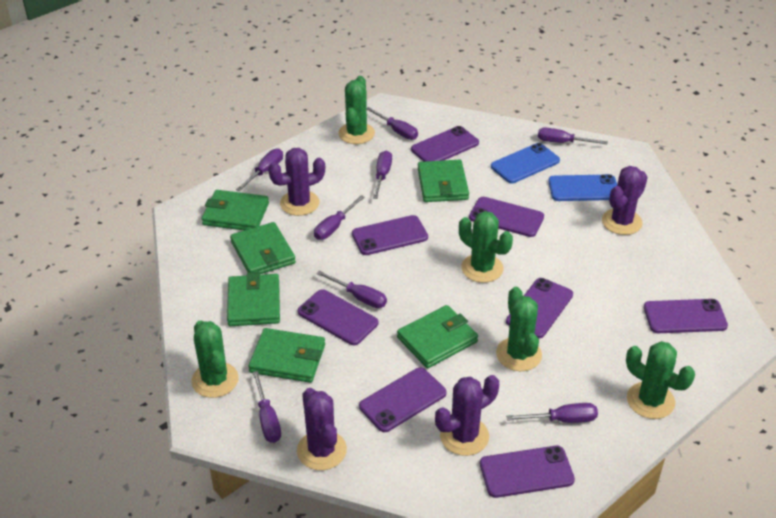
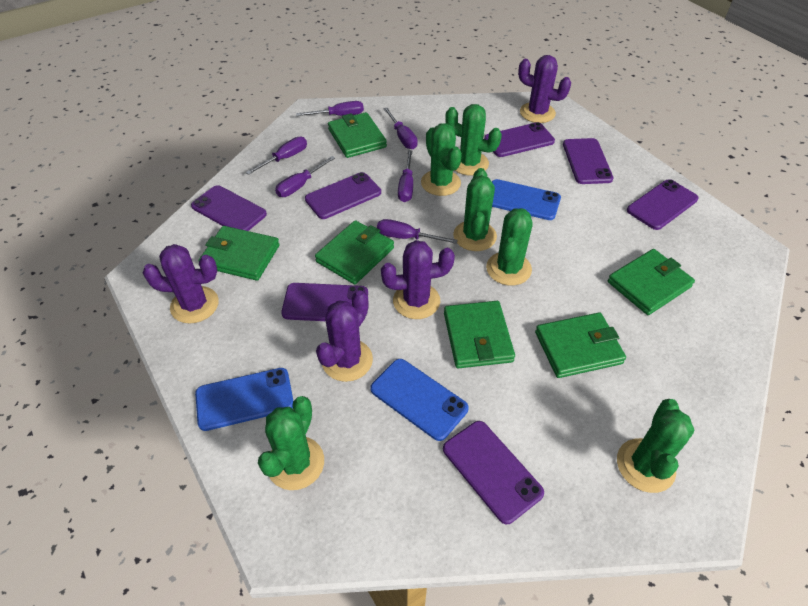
blue phone: 2 -> 3
green cactus: 5 -> 6
purple phone: 8 -> 7
purple screwdriver: 8 -> 6

